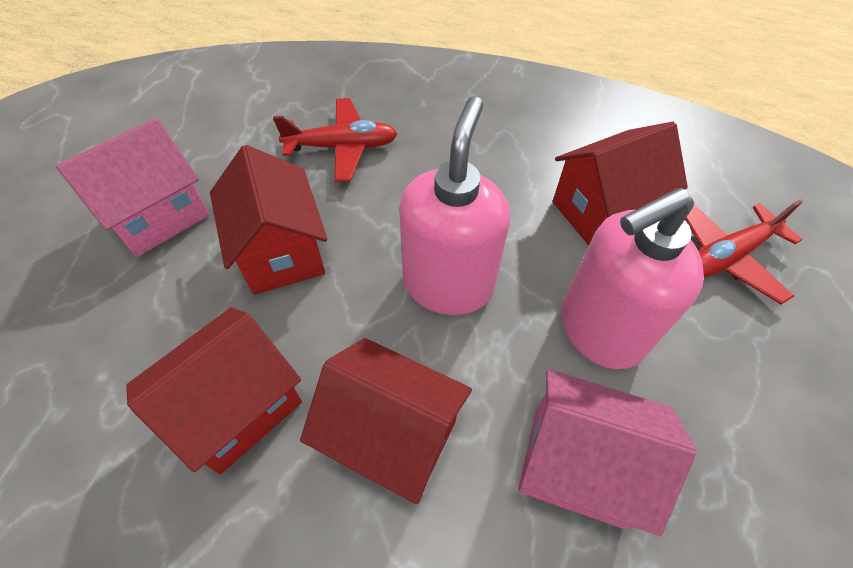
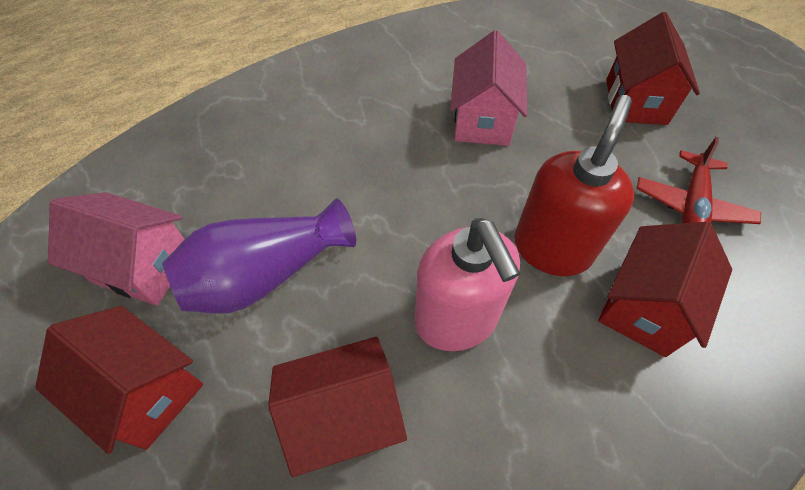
pink soap dispenser: 2 -> 1
purple vase: 0 -> 1
red plane: 2 -> 1
red soap dispenser: 0 -> 1

